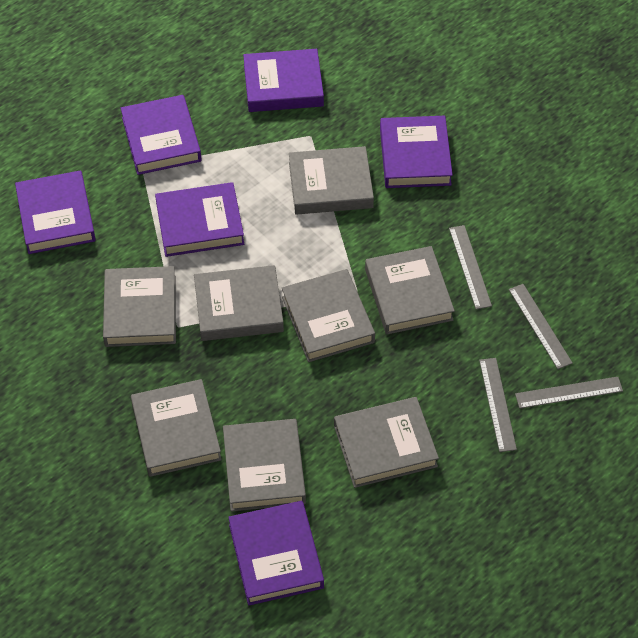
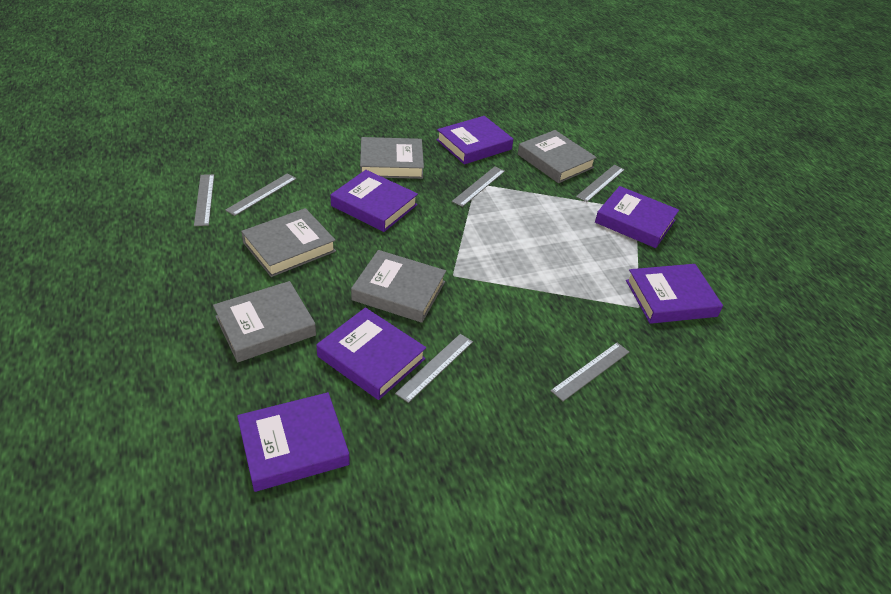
grey book: 8 -> 5
grey ruler: 4 -> 6

